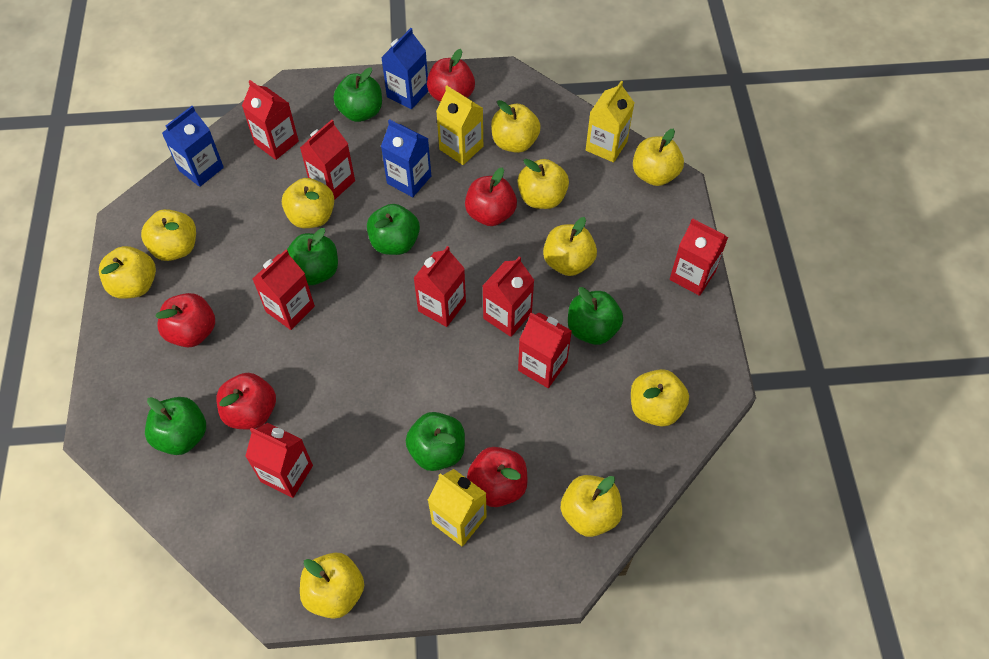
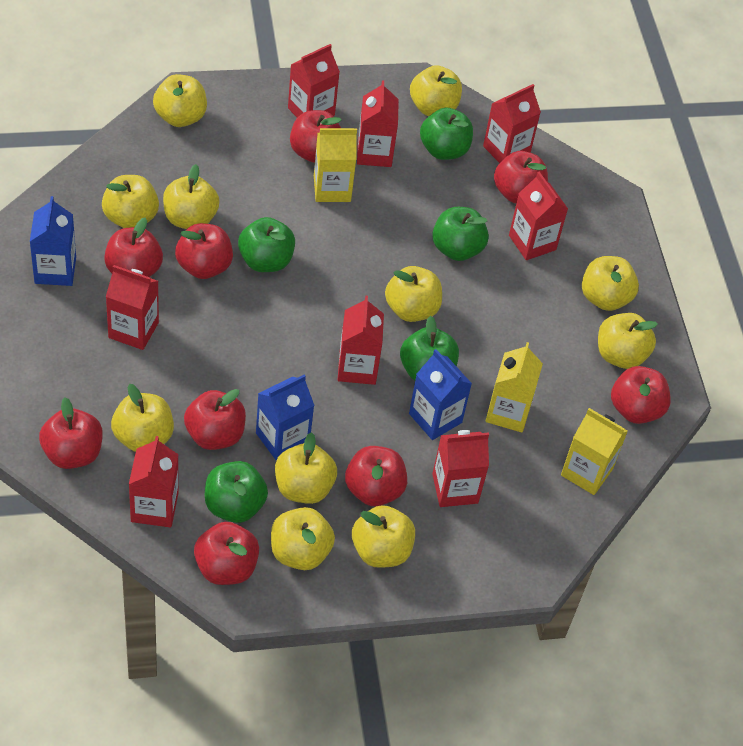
green apple: 6 -> 5
red apple: 5 -> 9
yellow apple: 10 -> 11

